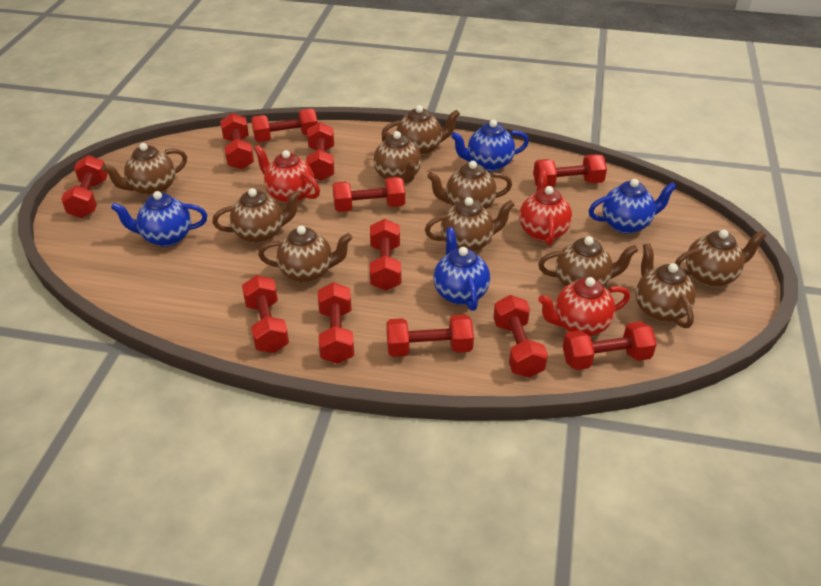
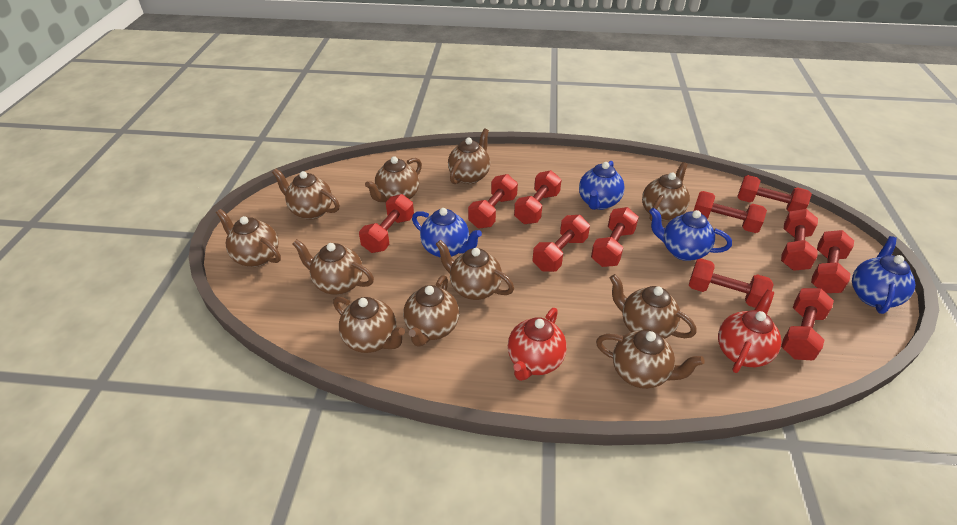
brown teapot: 10 -> 11
red dumbbell: 12 -> 11
red teapot: 3 -> 2

